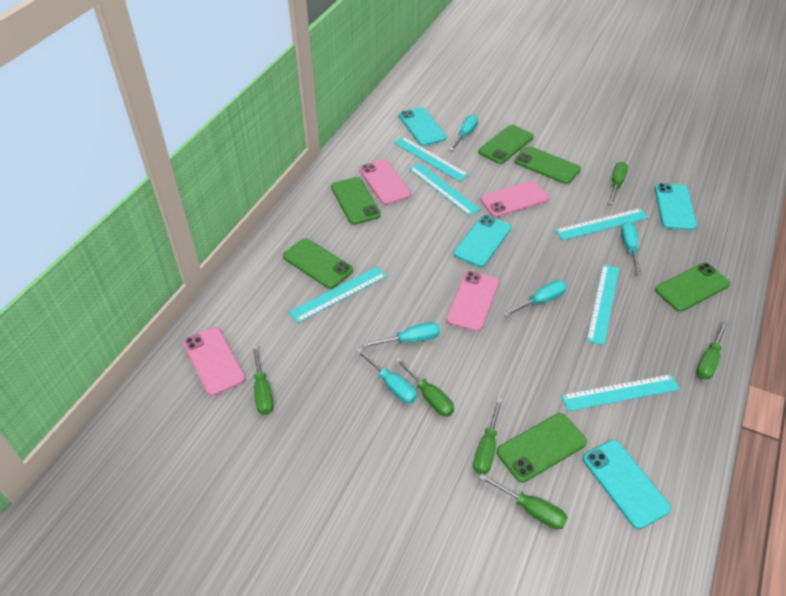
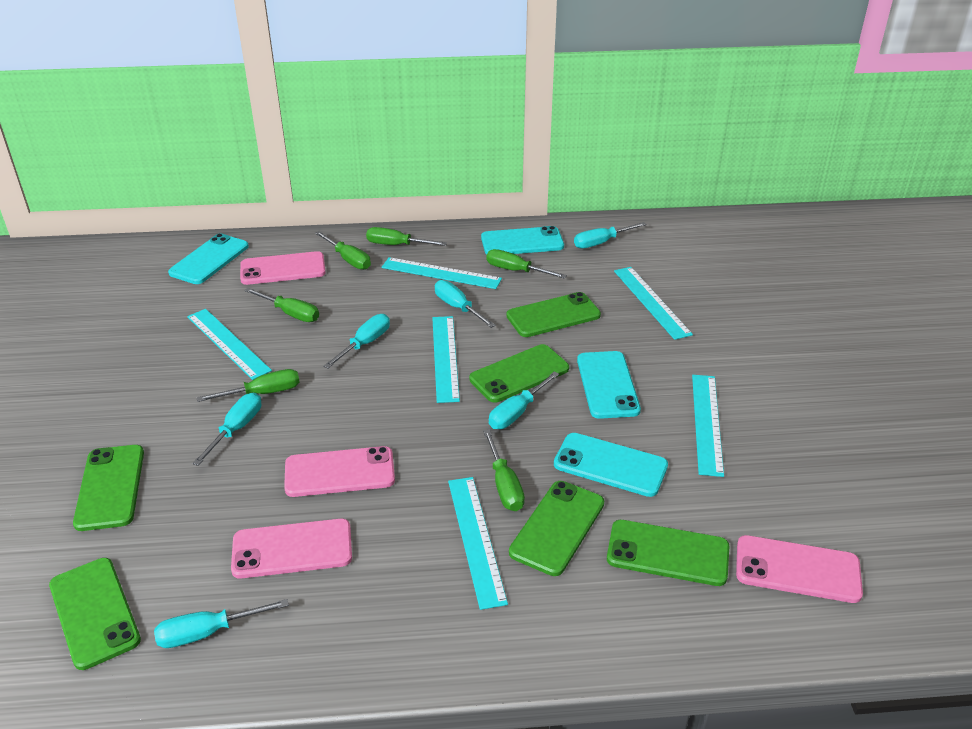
turquoise screwdriver: 5 -> 6

